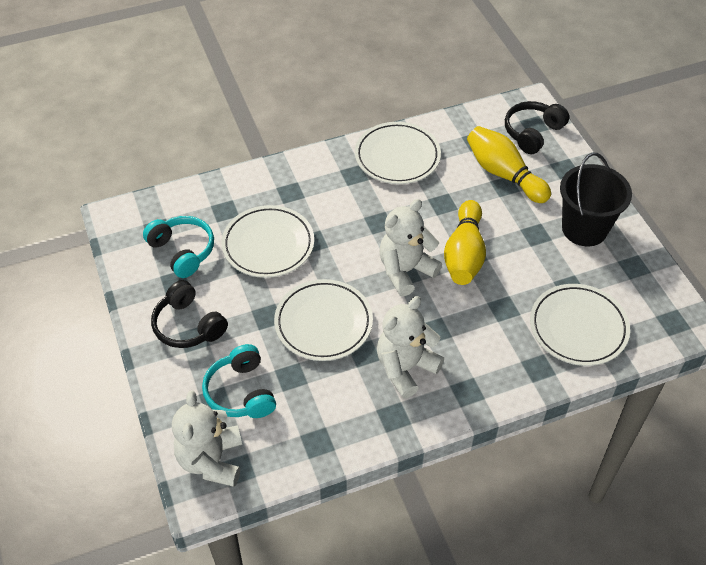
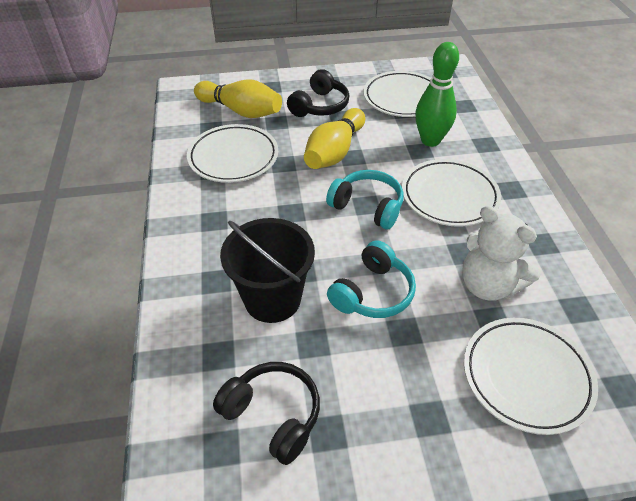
green bowling pin: 0 -> 1
white teddy bear: 3 -> 1

